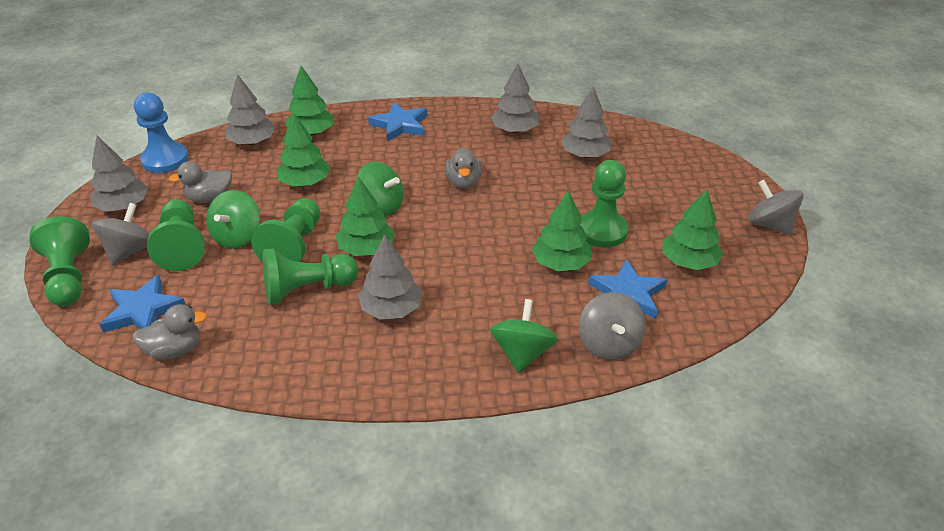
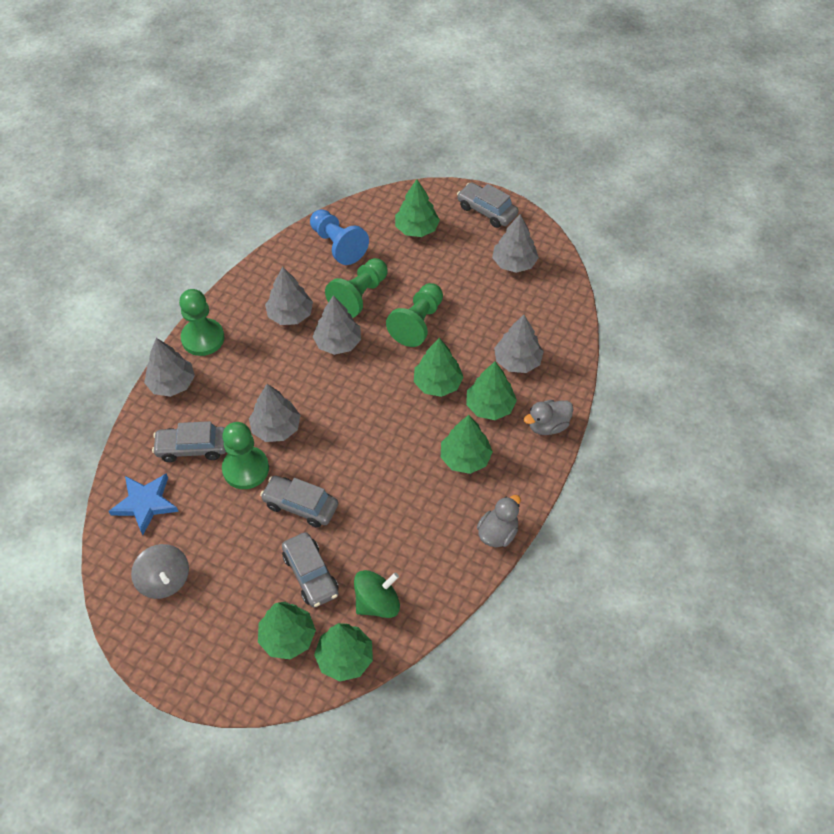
blue star: 3 -> 1
green pawn: 5 -> 4
green spinning top: 3 -> 1
green tree: 5 -> 6
grey car: 0 -> 4
grey duck: 3 -> 2
grey spinning top: 3 -> 1
grey tree: 5 -> 6

